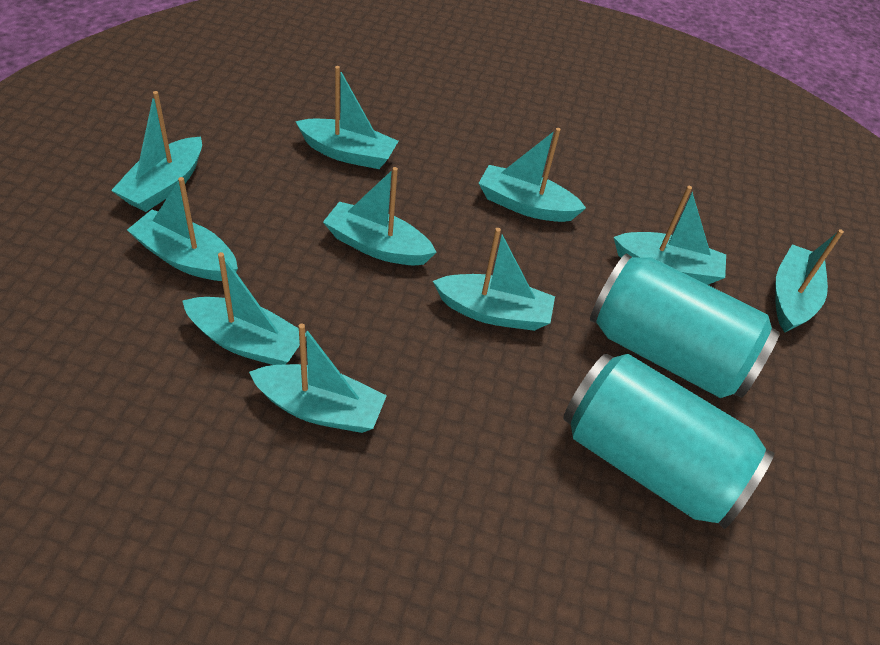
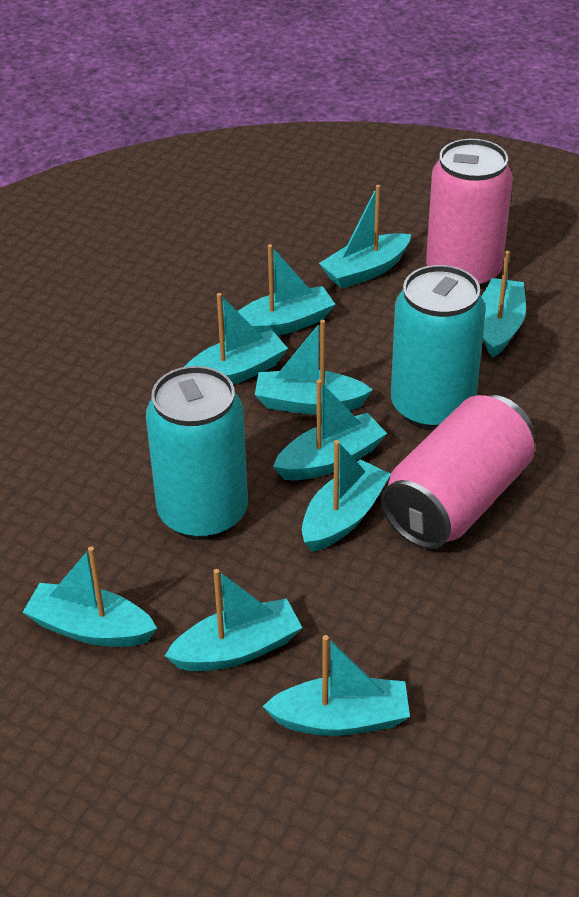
pink can: 0 -> 2

